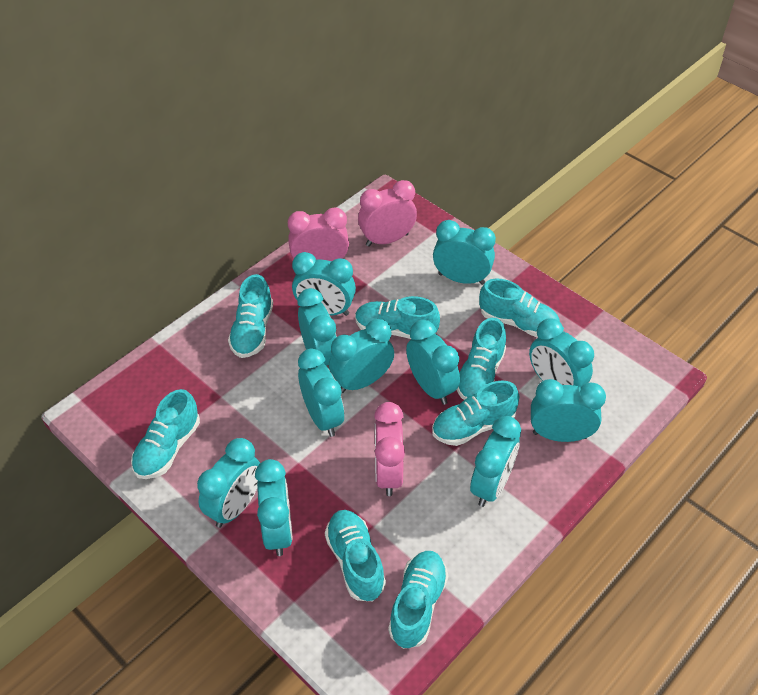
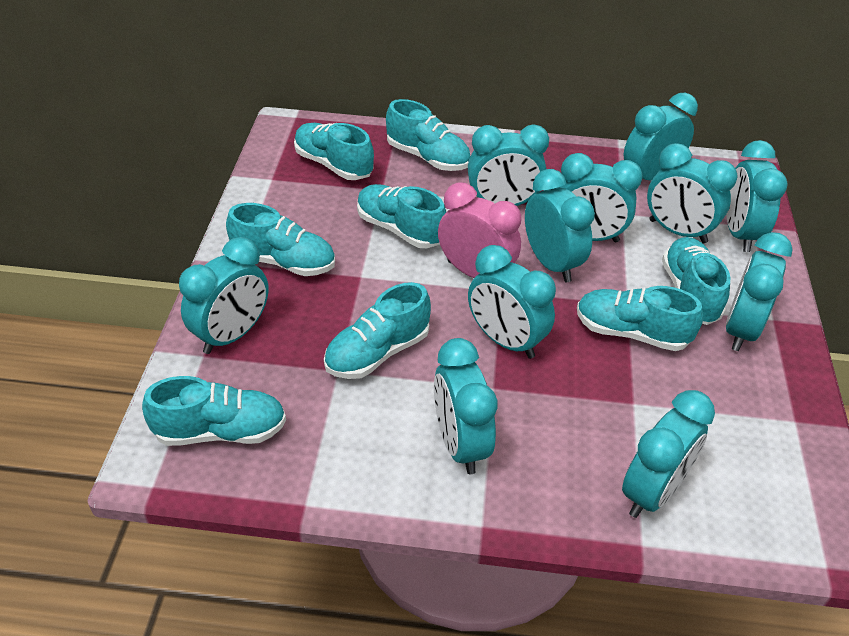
pink clock: 3 -> 1

